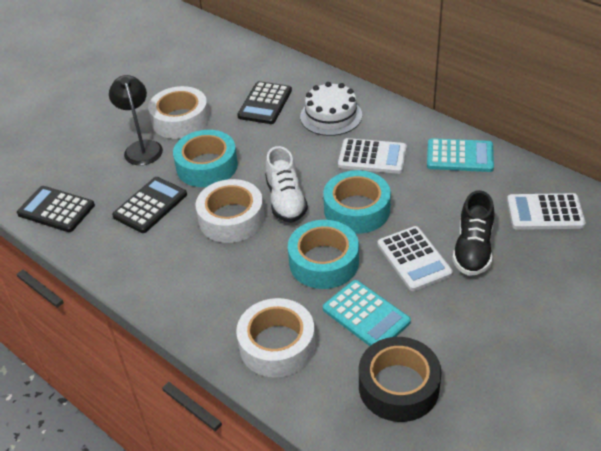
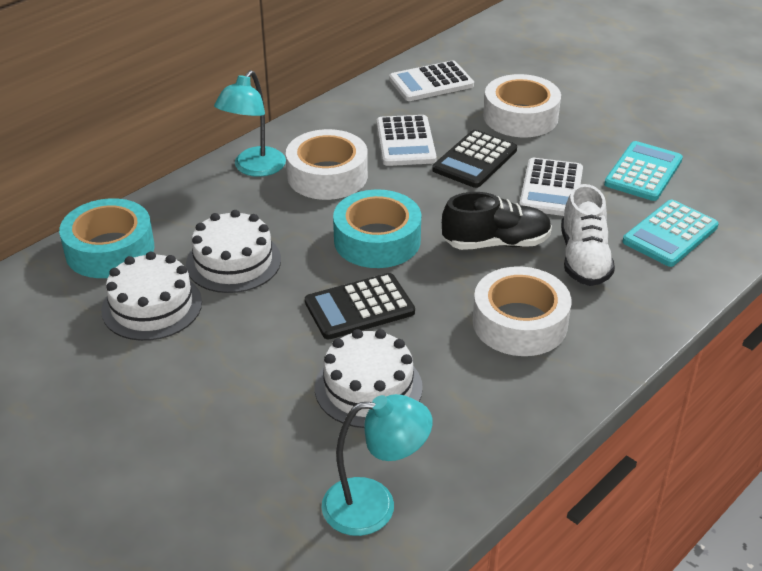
black calculator: 3 -> 2
black lamp: 1 -> 0
black tape: 1 -> 0
turquoise lamp: 0 -> 2
turquoise tape: 3 -> 2
white cake: 1 -> 3

